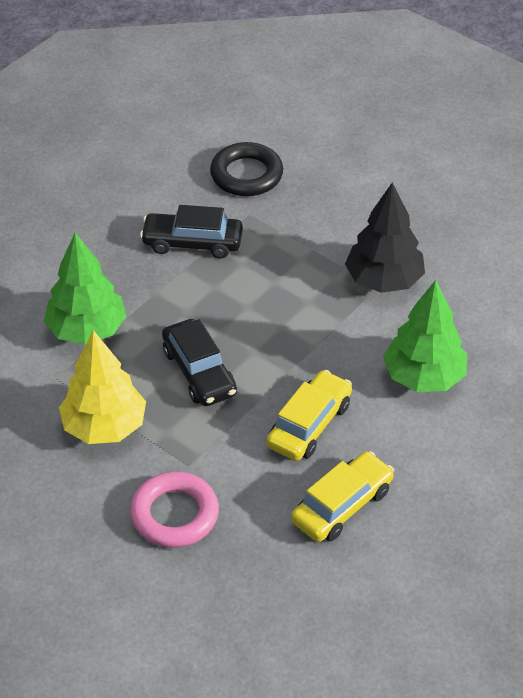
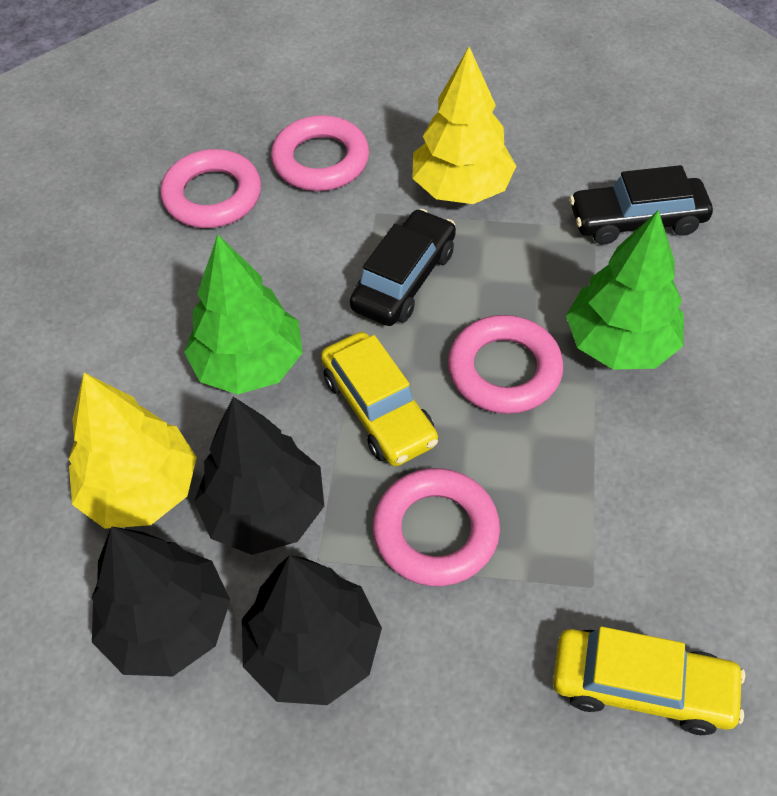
black ring: 1 -> 0
black tree: 1 -> 3
pink ring: 1 -> 4
yellow tree: 1 -> 2

